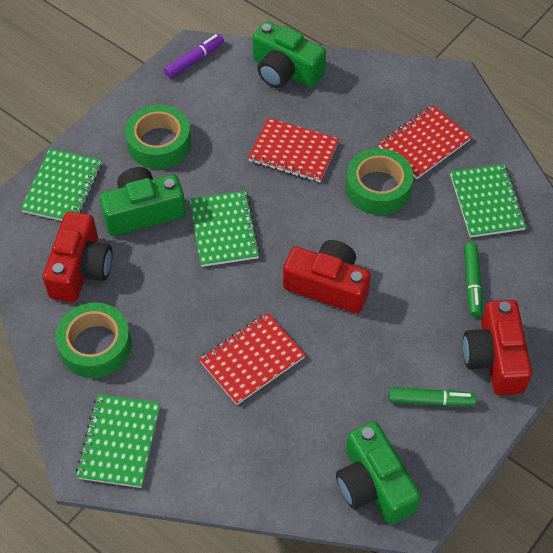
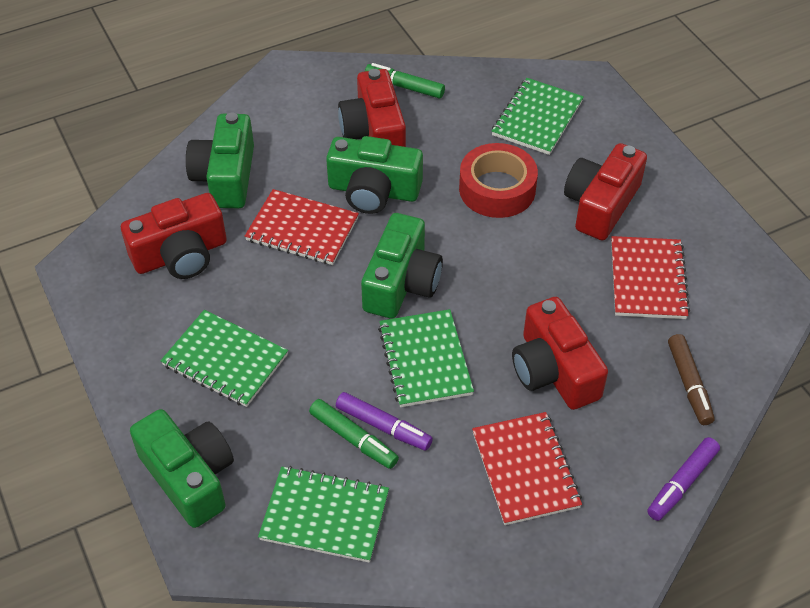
brown marker: 0 -> 1
green camera: 3 -> 4
green tape: 3 -> 0
purple marker: 1 -> 2
red camera: 3 -> 4
red tape: 0 -> 1

